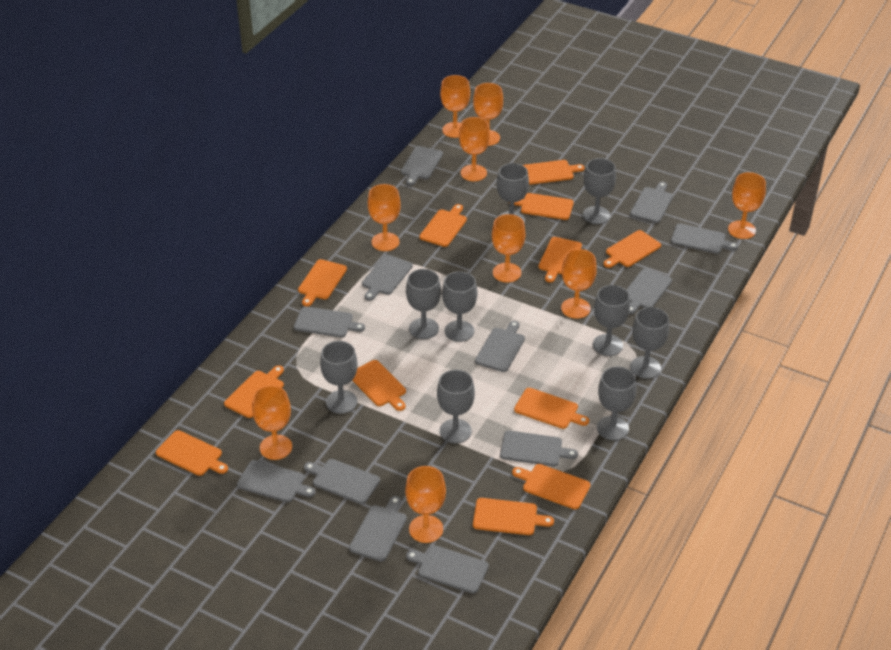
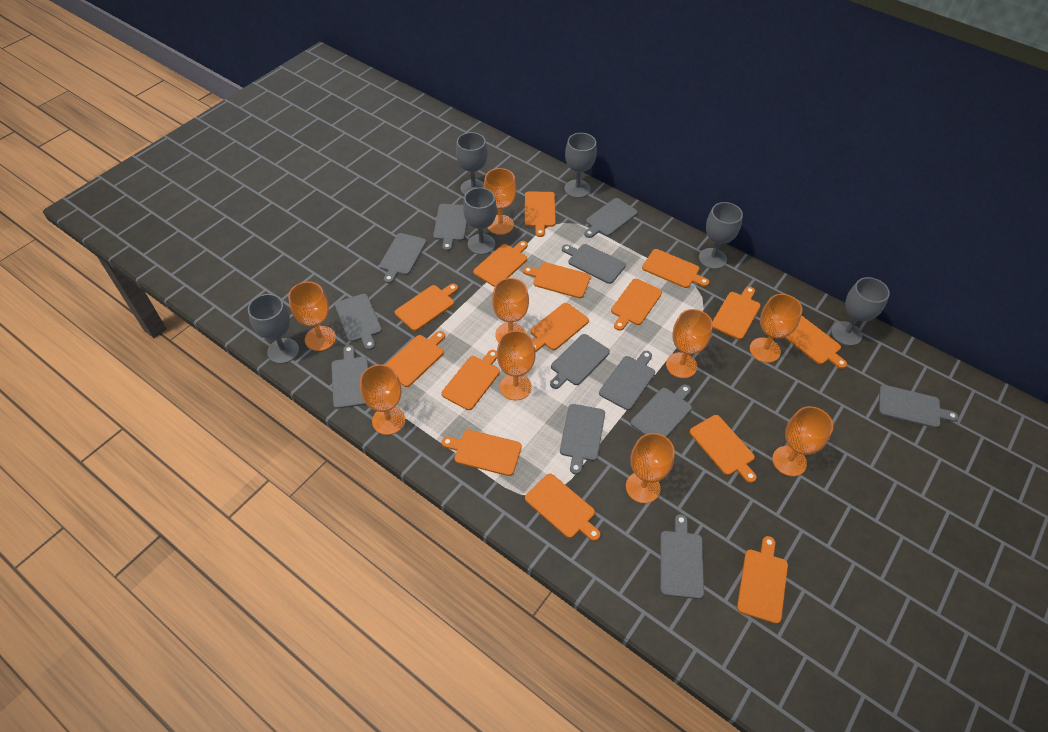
grey goblet: 9 -> 6
orange cutting board: 12 -> 15

